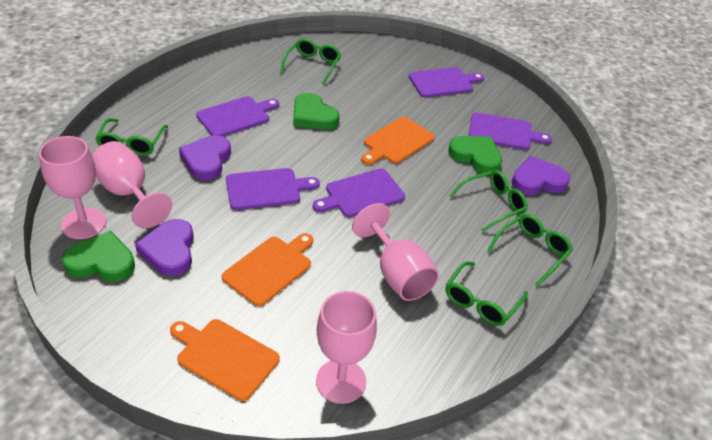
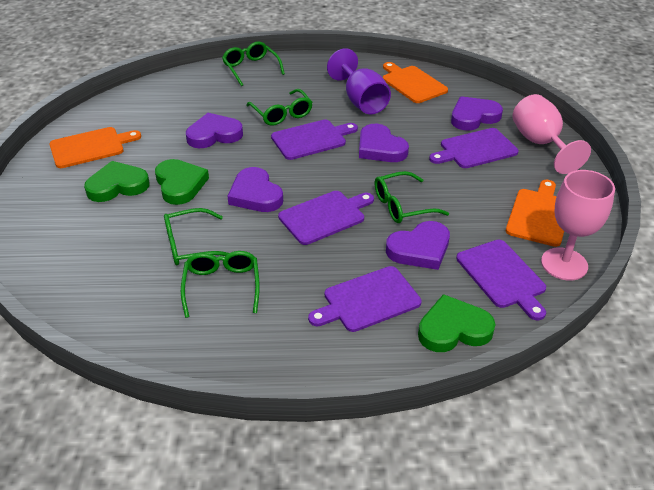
pink goblet: 4 -> 2
purple goblet: 0 -> 1
purple heart: 3 -> 5

